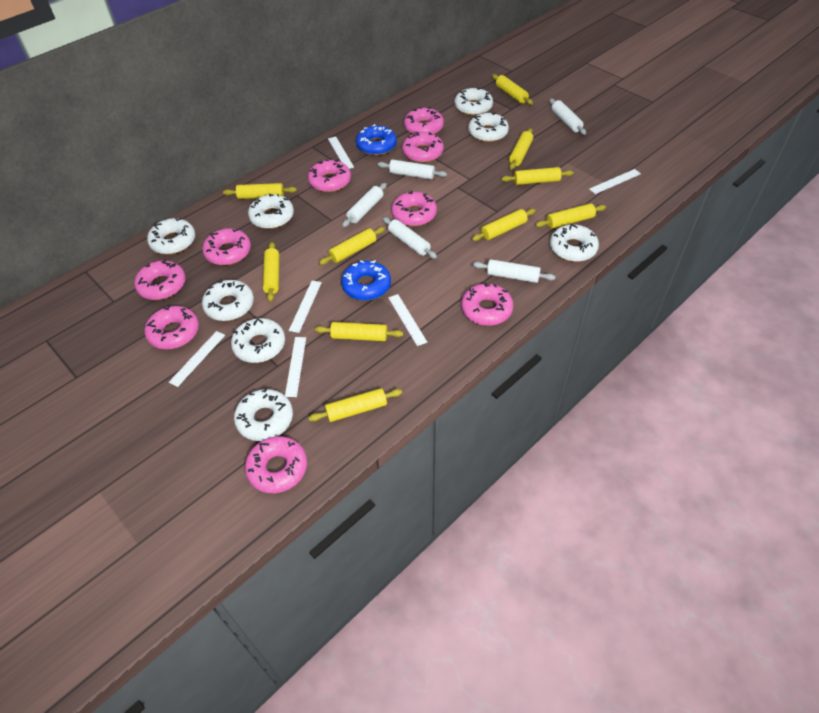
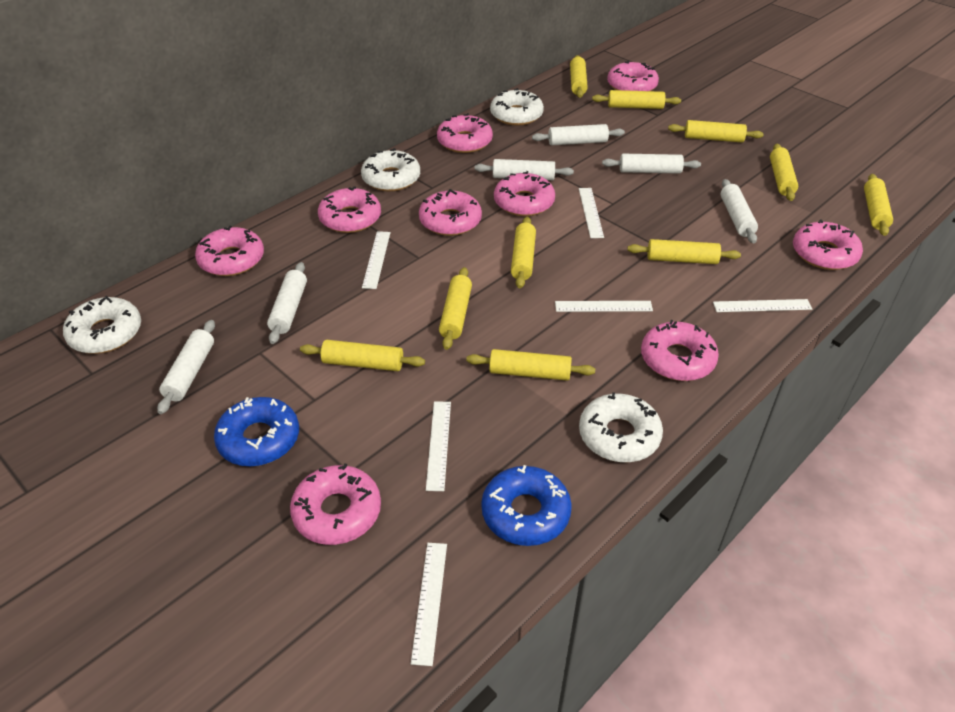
white donut: 8 -> 4
white rolling pin: 5 -> 6

